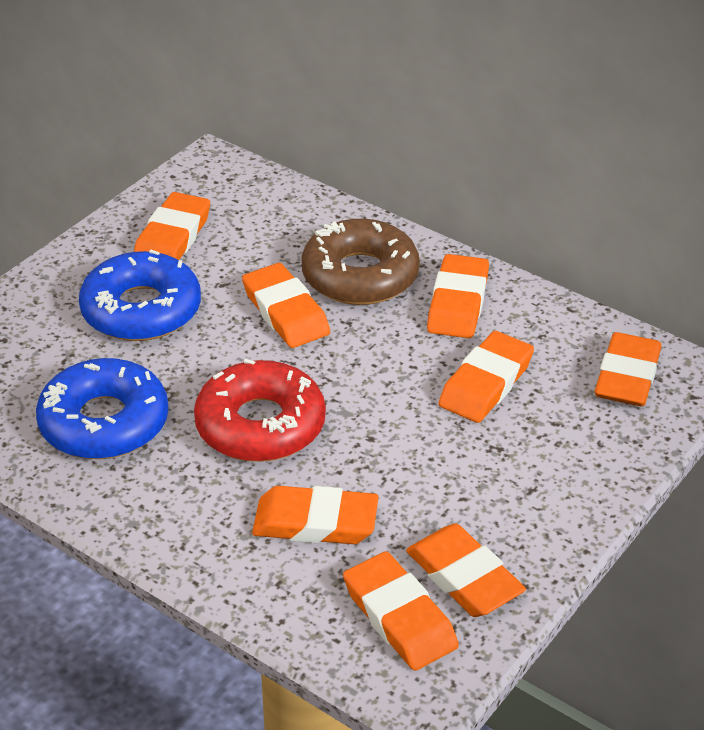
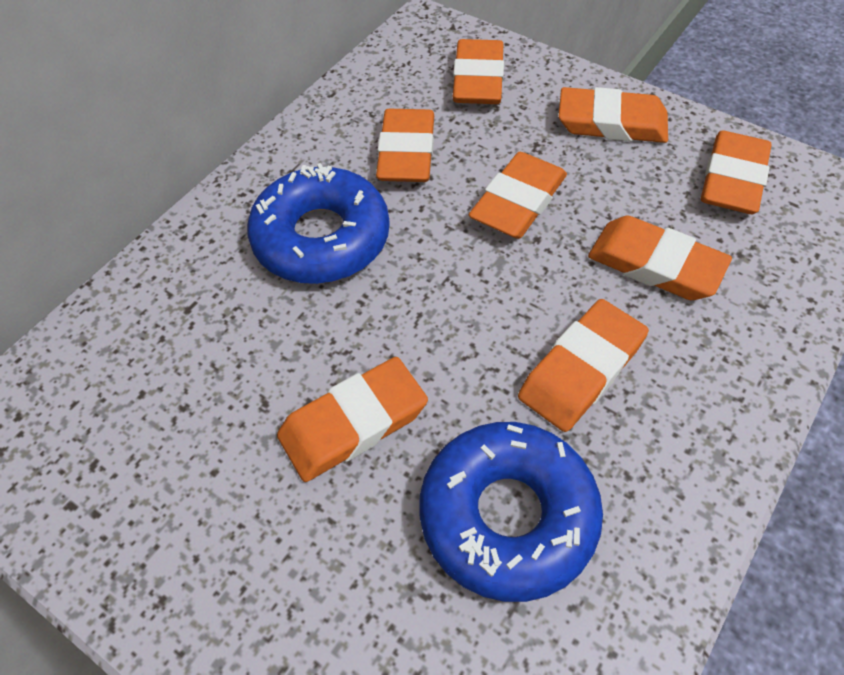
brown donut: 1 -> 0
red donut: 1 -> 0

